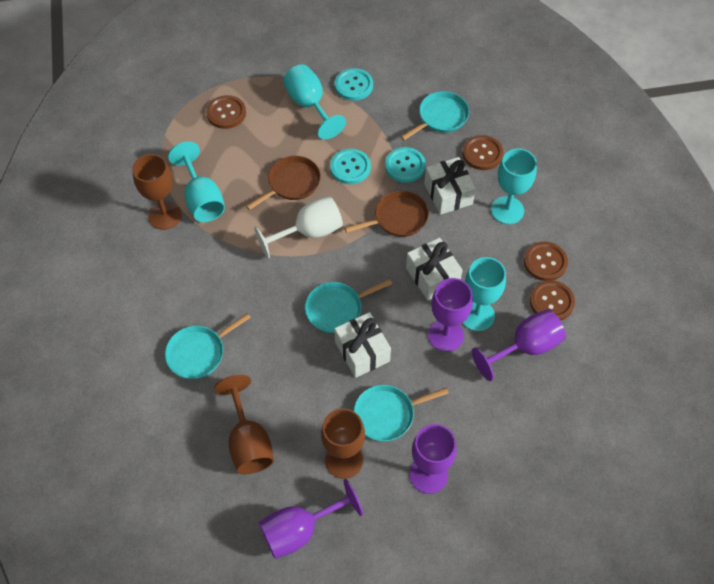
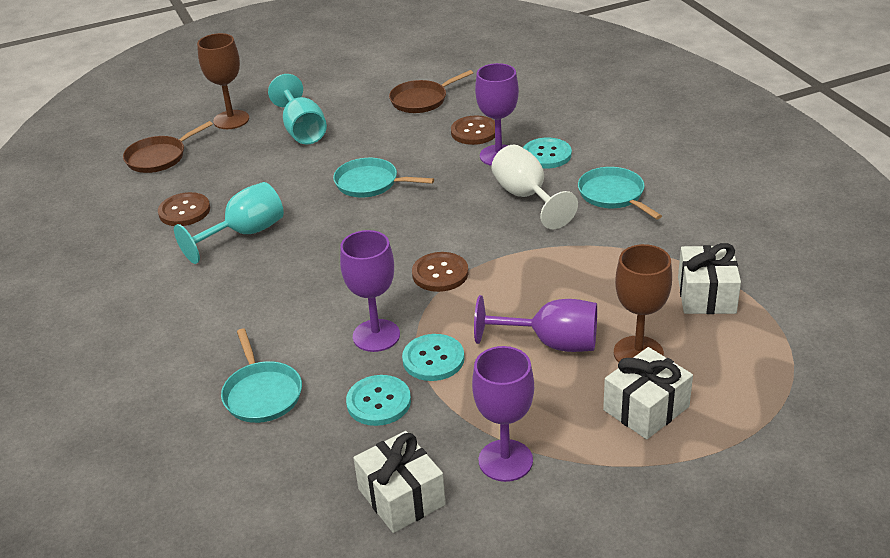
brown button: 4 -> 3
brown goblet: 3 -> 2
turquoise goblet: 4 -> 2
turquoise pan: 4 -> 3

